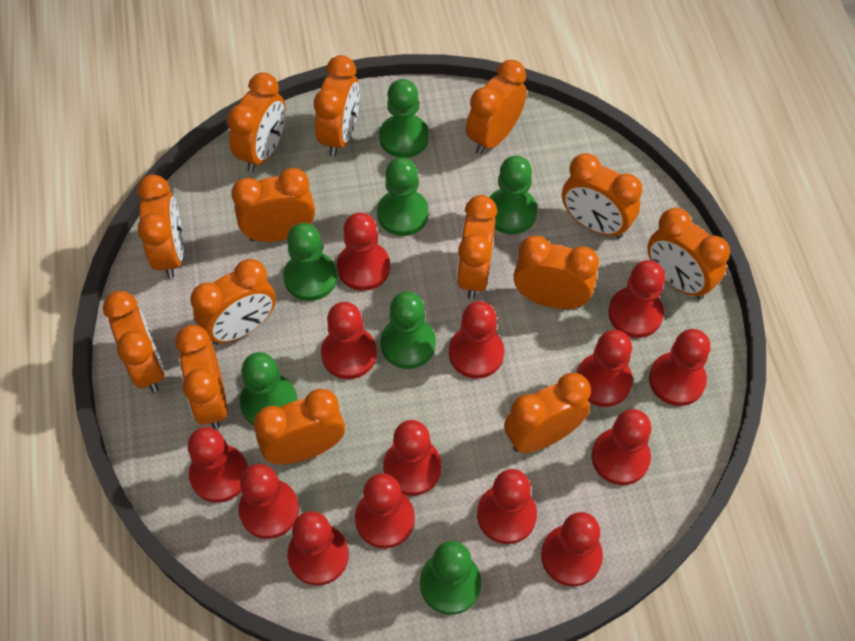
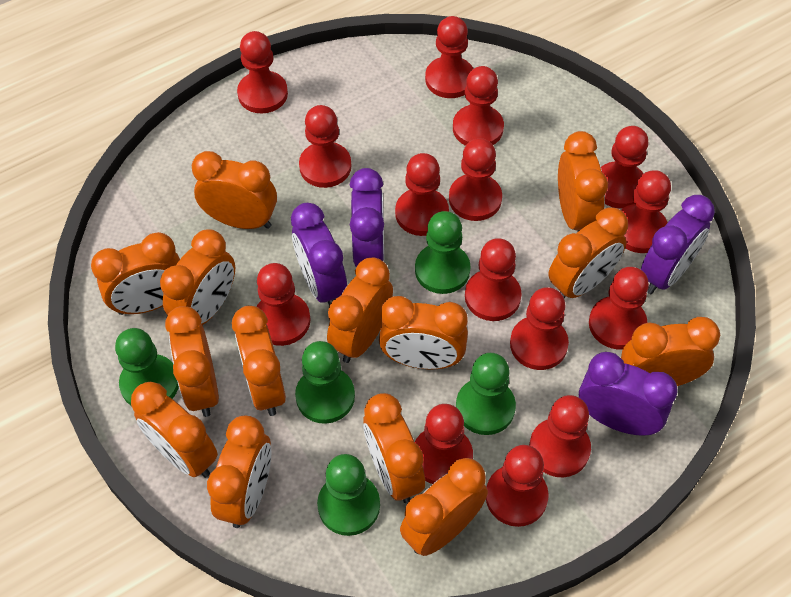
green pawn: 7 -> 5
purple clock: 0 -> 4
red pawn: 14 -> 15

